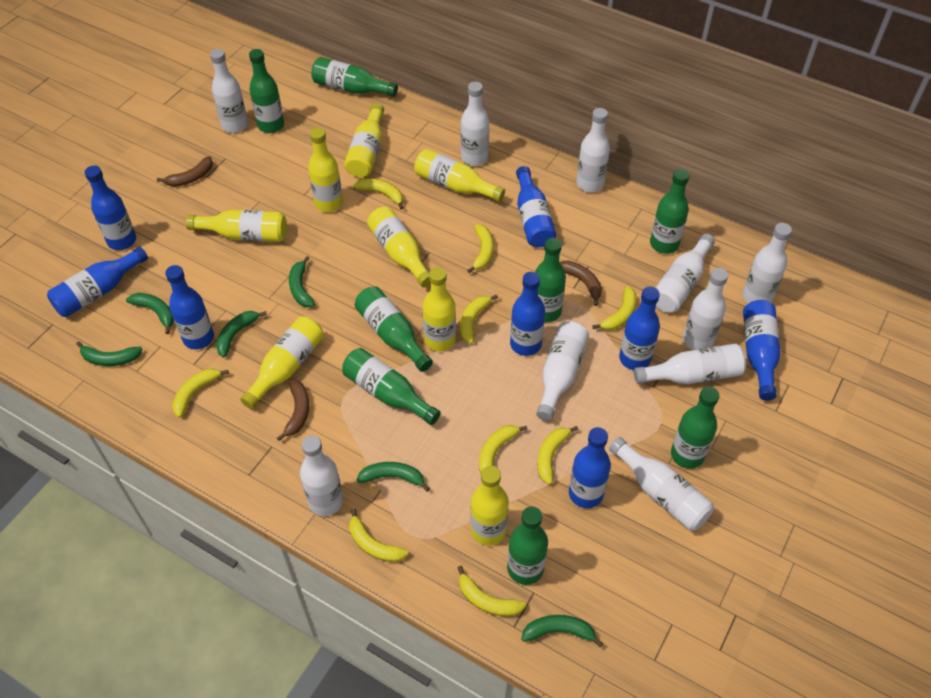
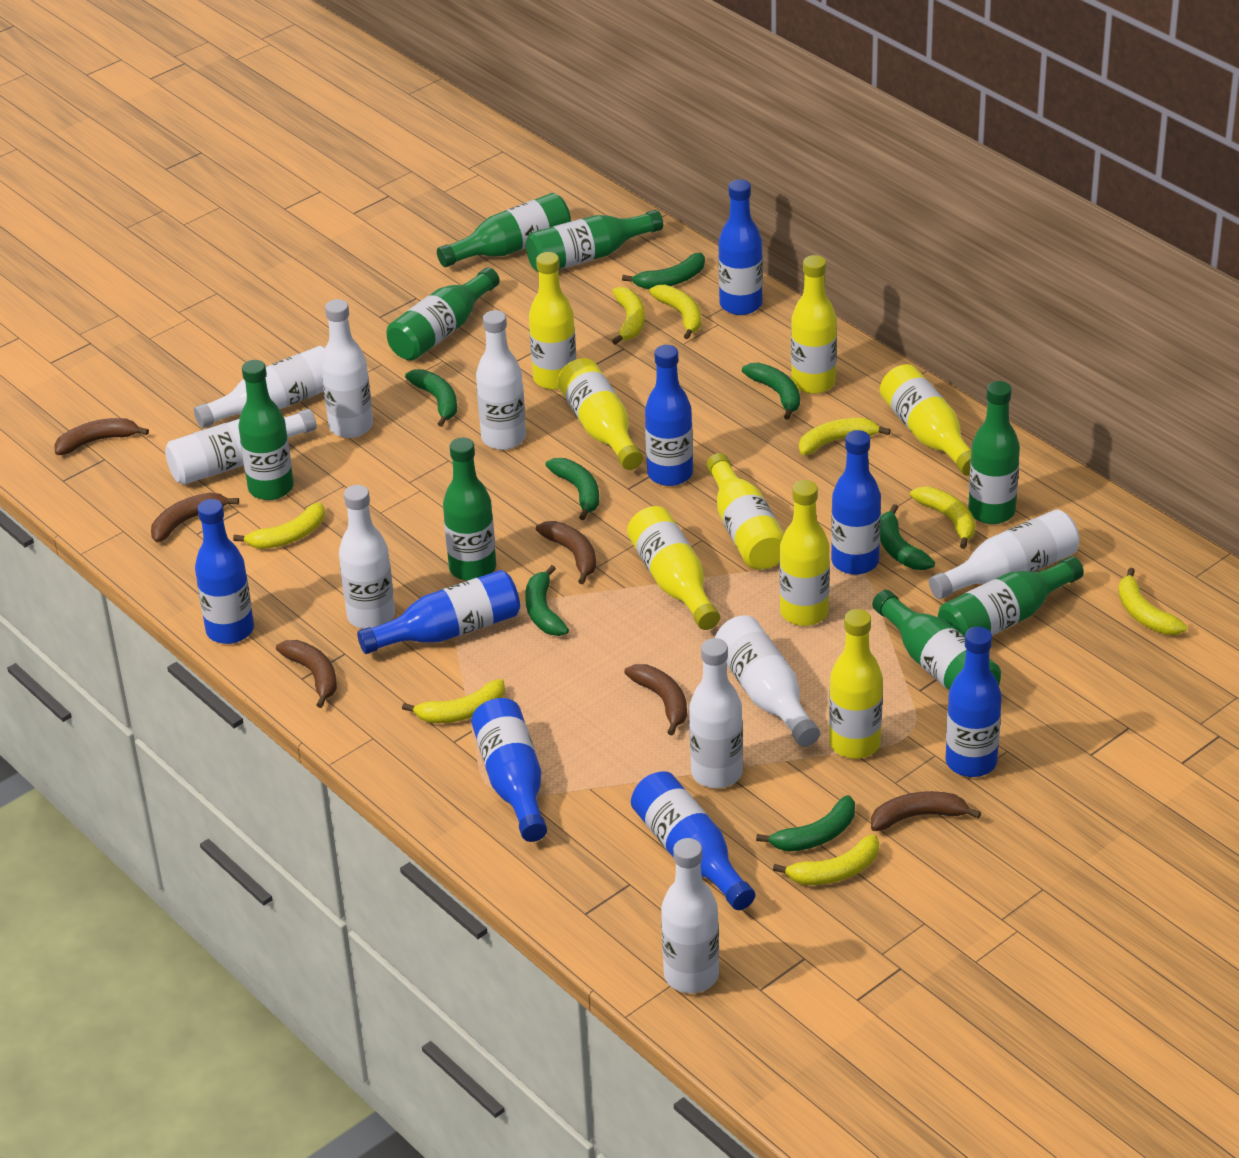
brown banana: 3 -> 6
green banana: 6 -> 7
white bottle: 10 -> 9
yellow banana: 9 -> 8

